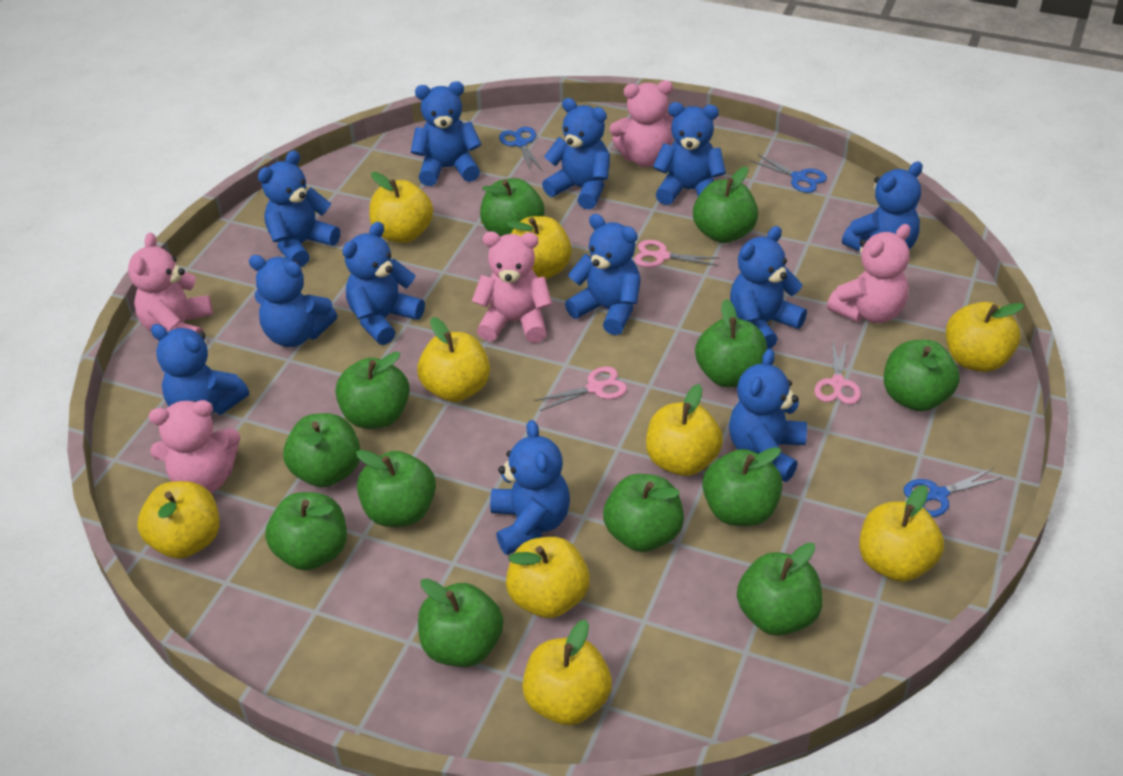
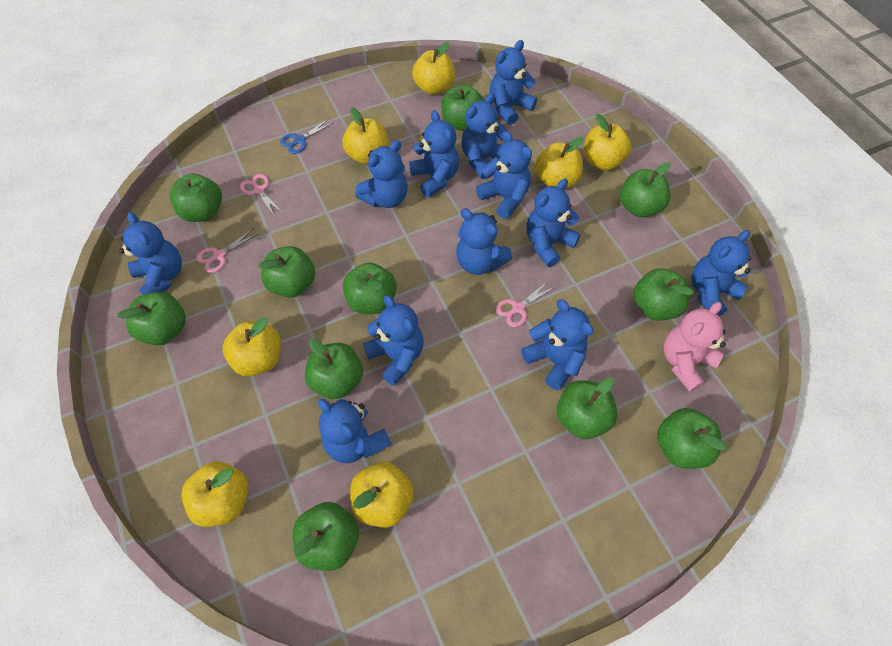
blue scissors: 3 -> 1
green apple: 12 -> 11
pink teddy bear: 5 -> 1
yellow apple: 9 -> 7

